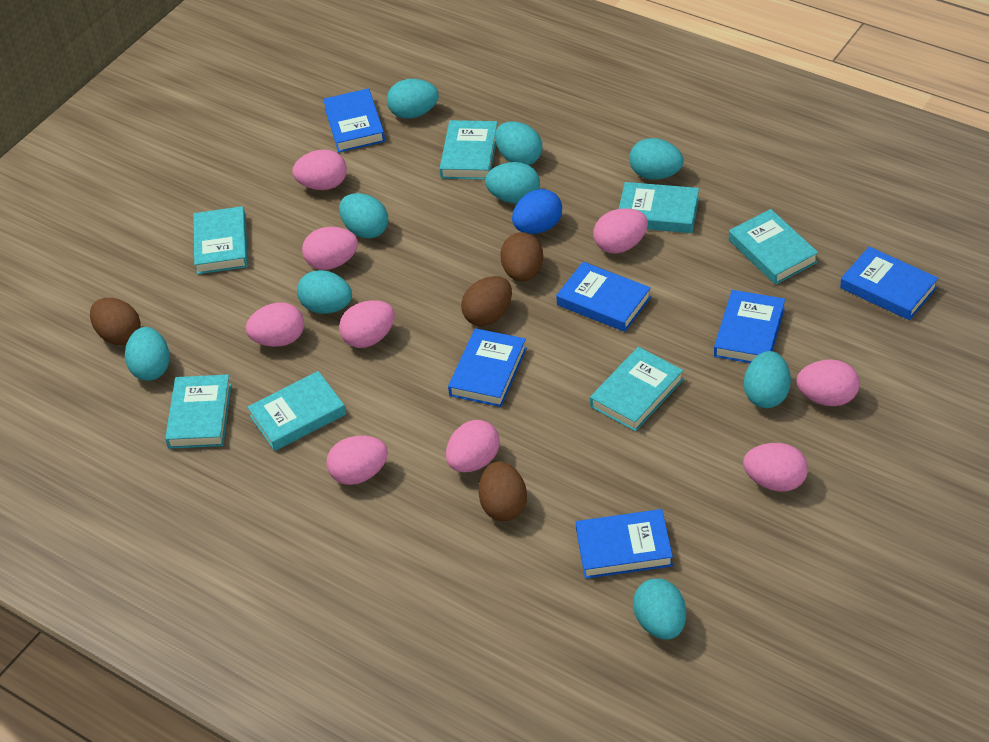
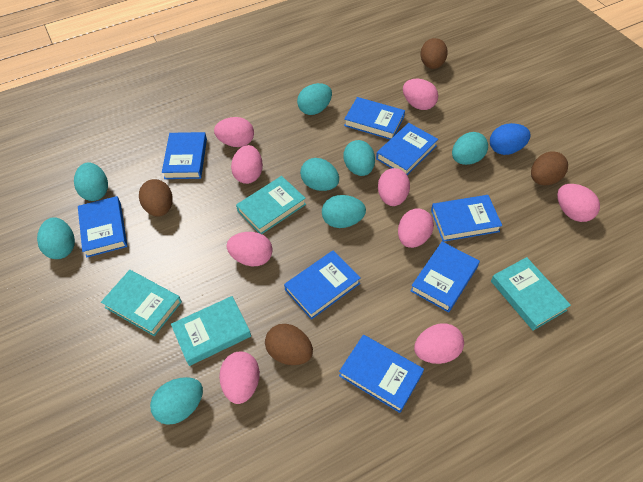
blue book: 6 -> 8
turquoise book: 7 -> 4
turquoise egg: 9 -> 8

